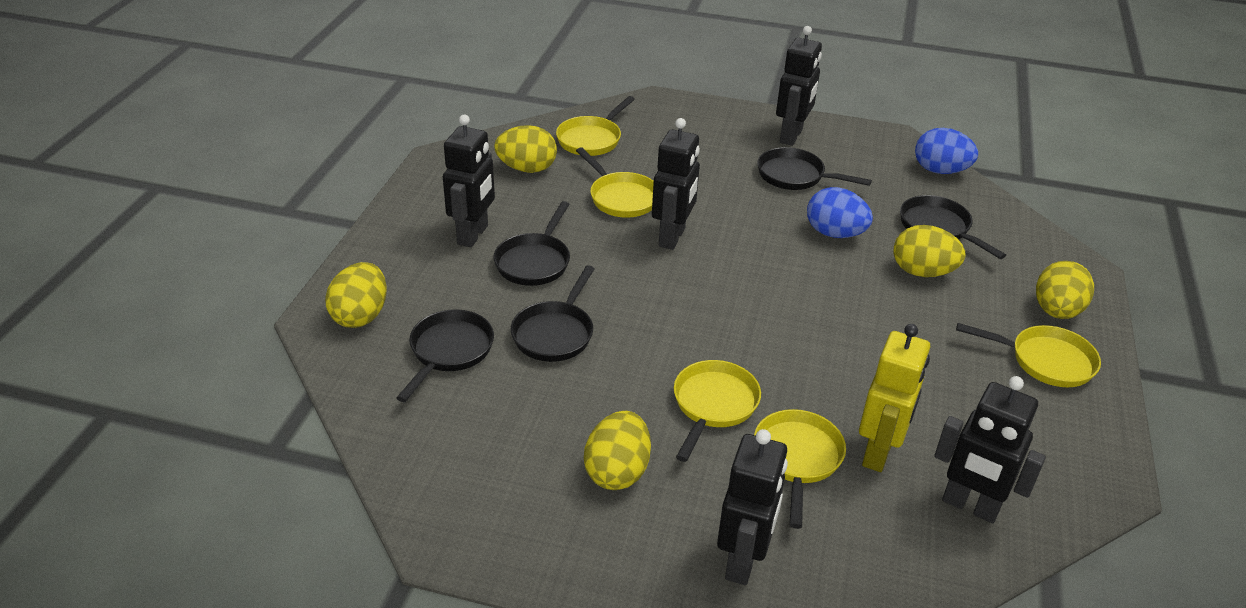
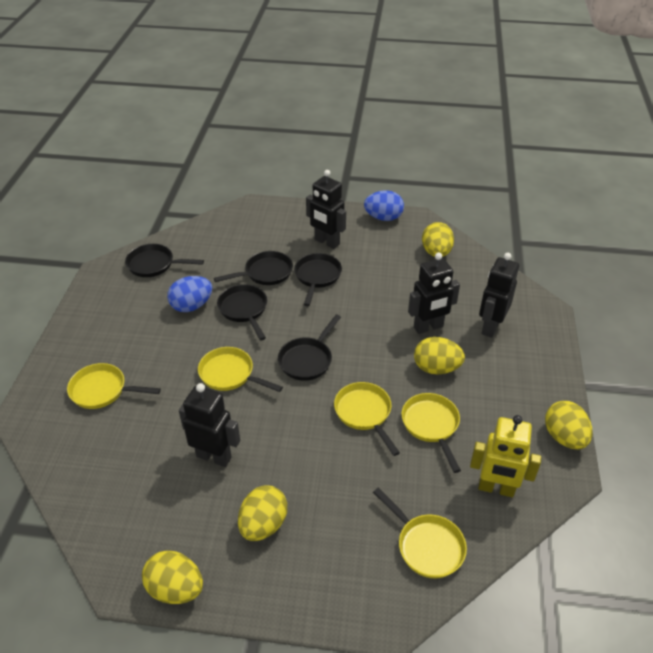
black robot: 5 -> 4

